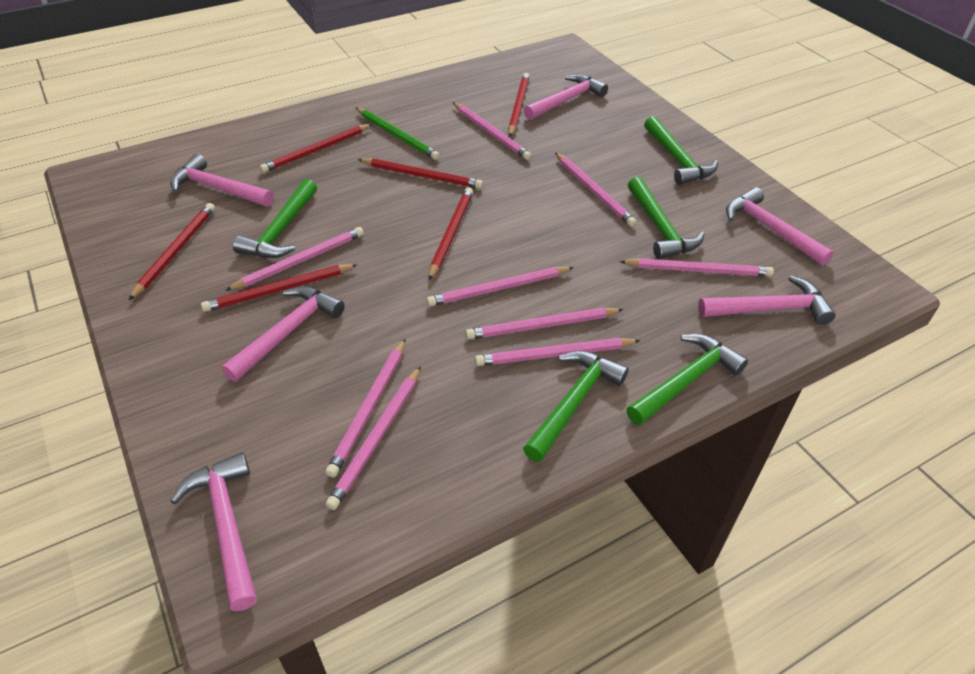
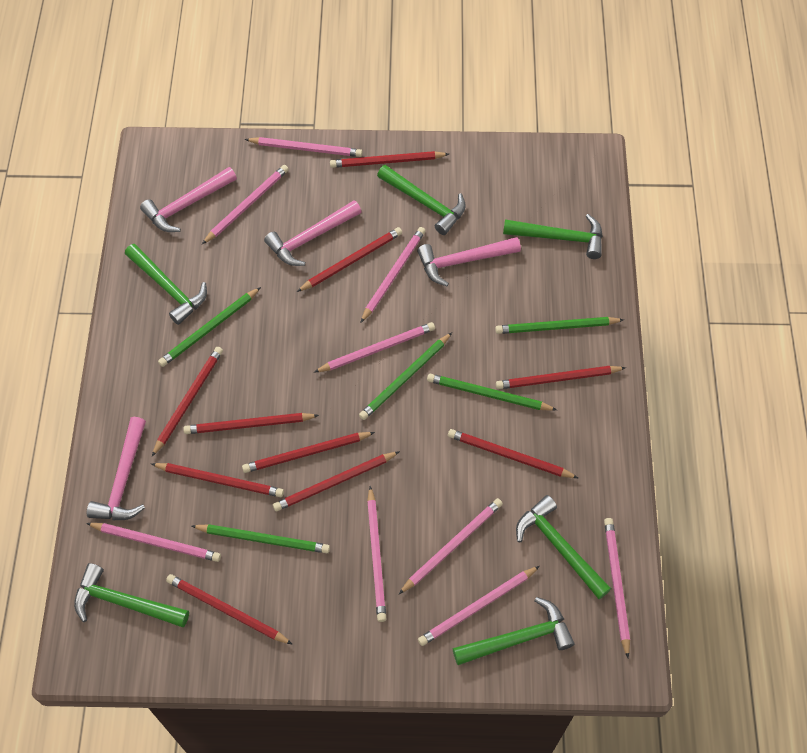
green hammer: 5 -> 6
green pencil: 1 -> 5
pink hammer: 6 -> 4
red pencil: 6 -> 10

